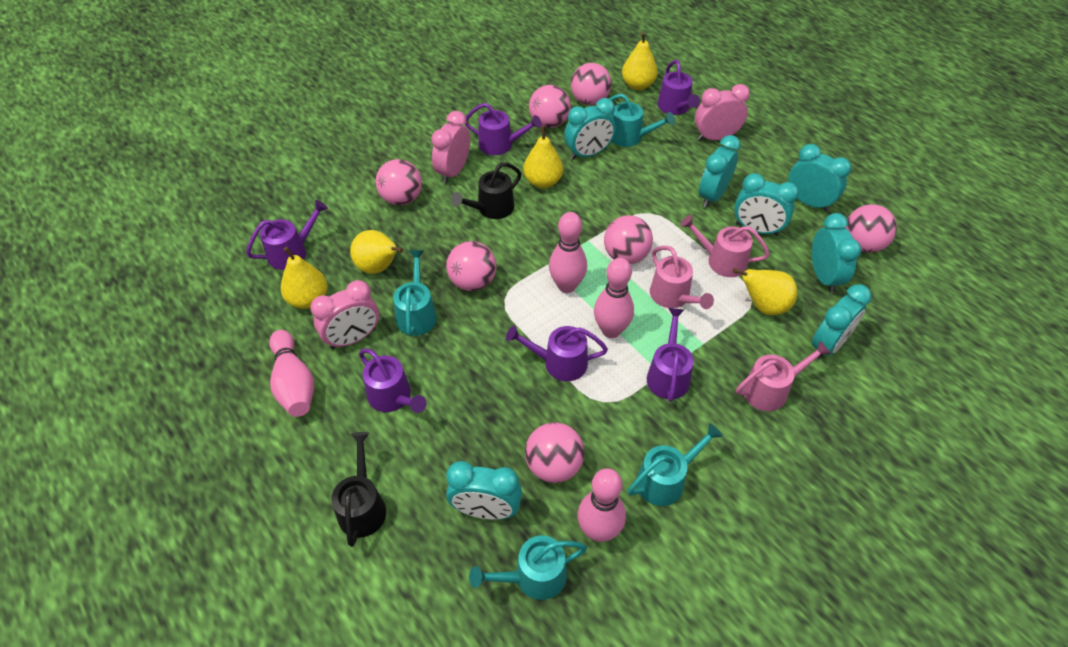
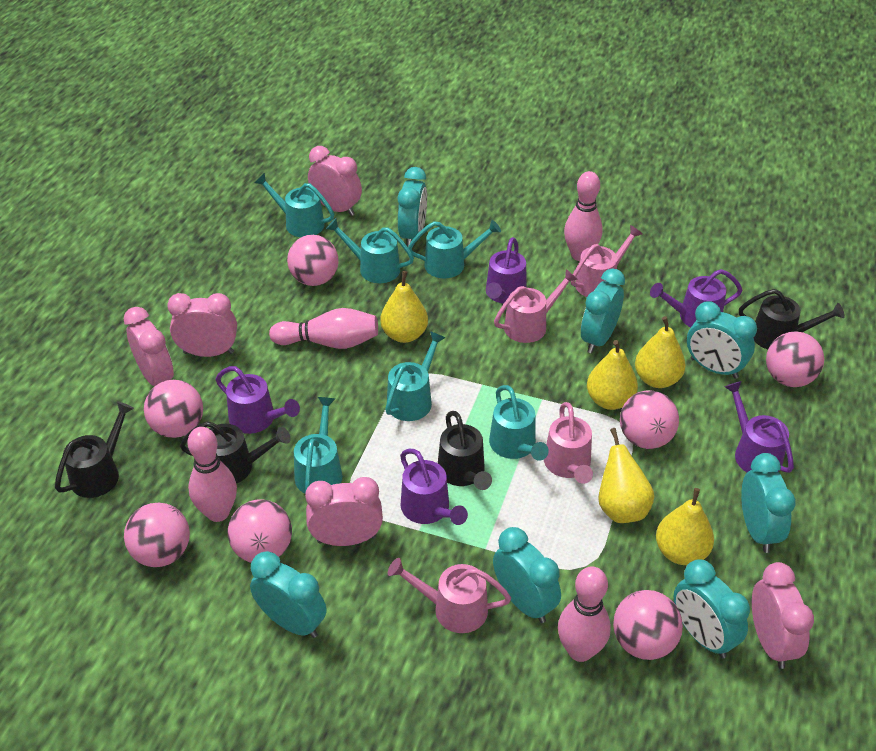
black watering can: 2 -> 4
pink clock: 3 -> 5
pink watering can: 3 -> 4
purple watering can: 6 -> 5
turquoise watering can: 4 -> 6

